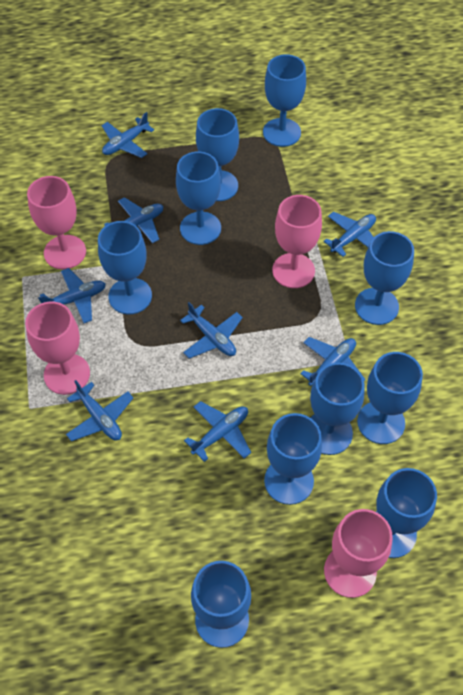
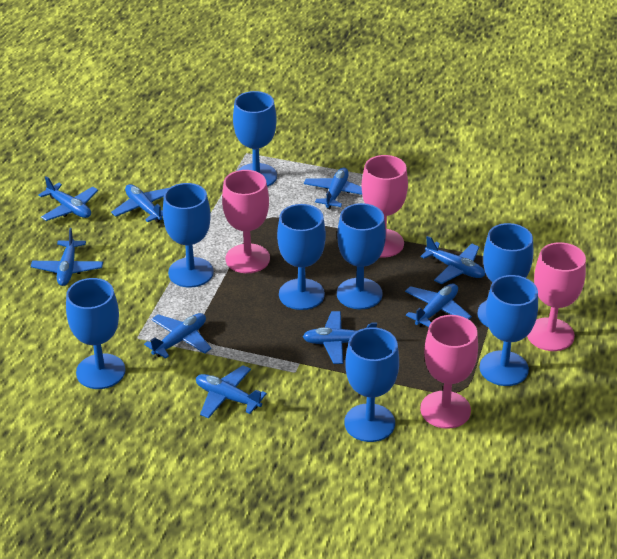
blue goblet: 10 -> 8
blue plane: 8 -> 9

